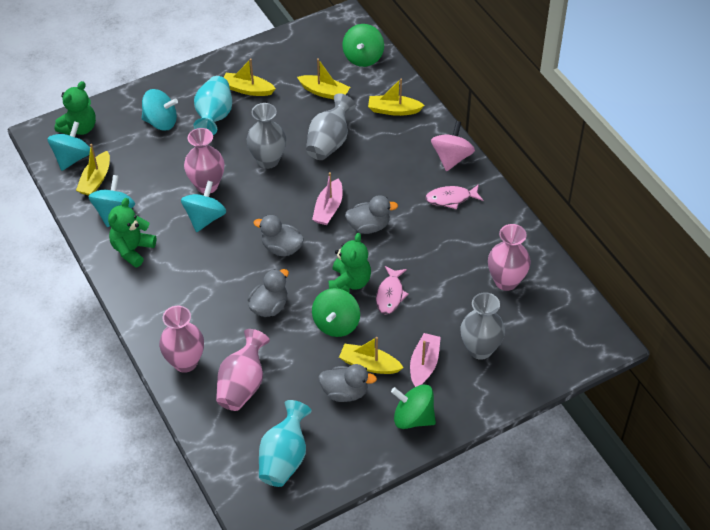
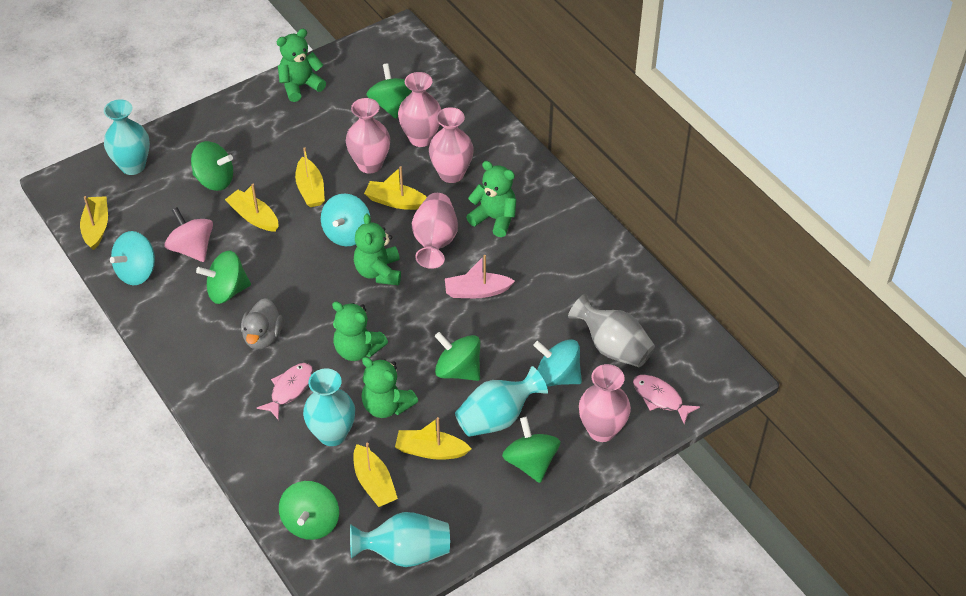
green spinning top: 3 -> 6
green teddy bear: 3 -> 5
grey duck: 4 -> 1
grey vase: 3 -> 1
pink boat: 2 -> 1
pink vase: 4 -> 5
turquoise spinning top: 4 -> 3
turquoise vase: 2 -> 4
yellow boat: 5 -> 6

